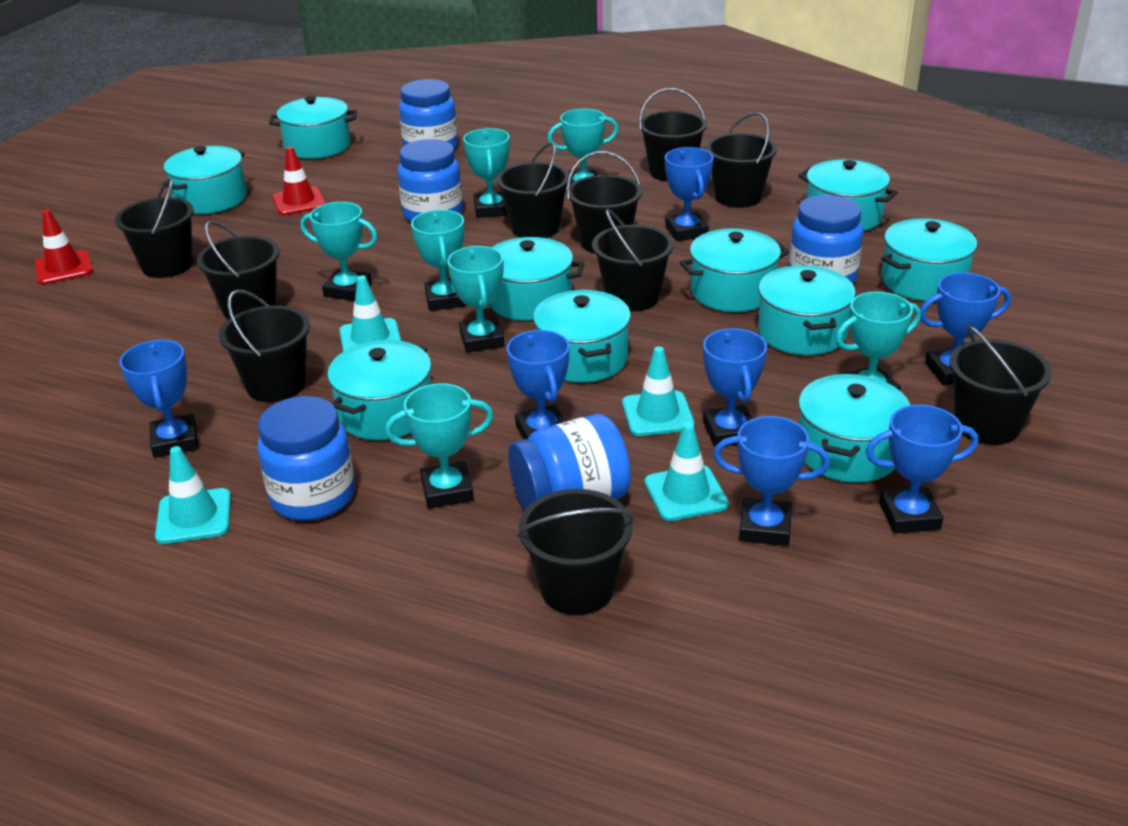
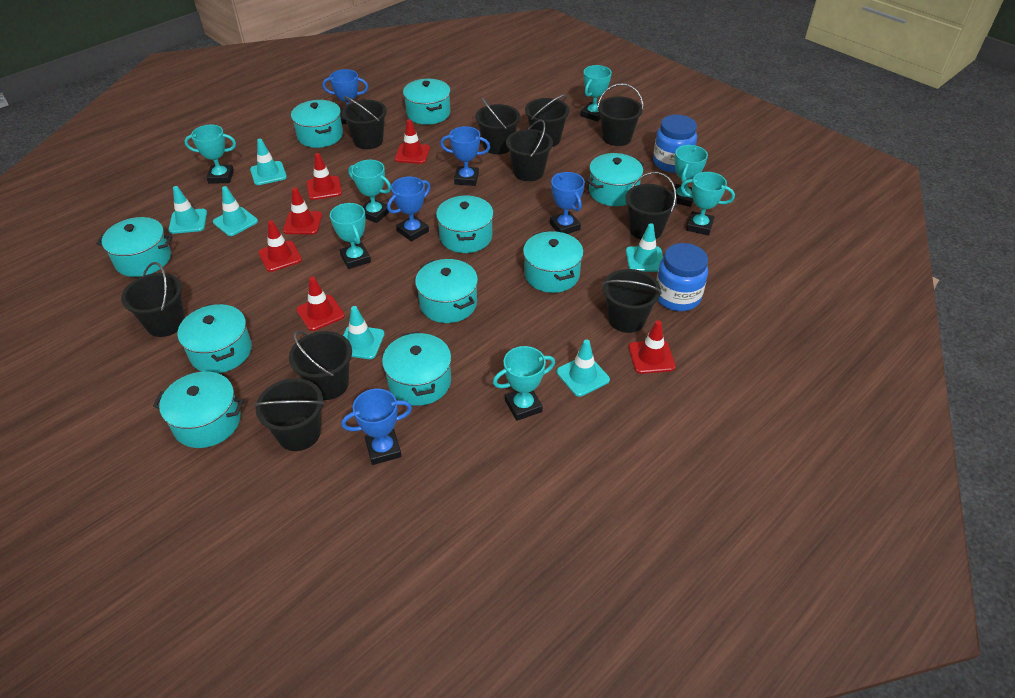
blue jar: 5 -> 2
blue trophy: 7 -> 5
red traffic cone: 2 -> 6
turquoise traffic cone: 4 -> 6

